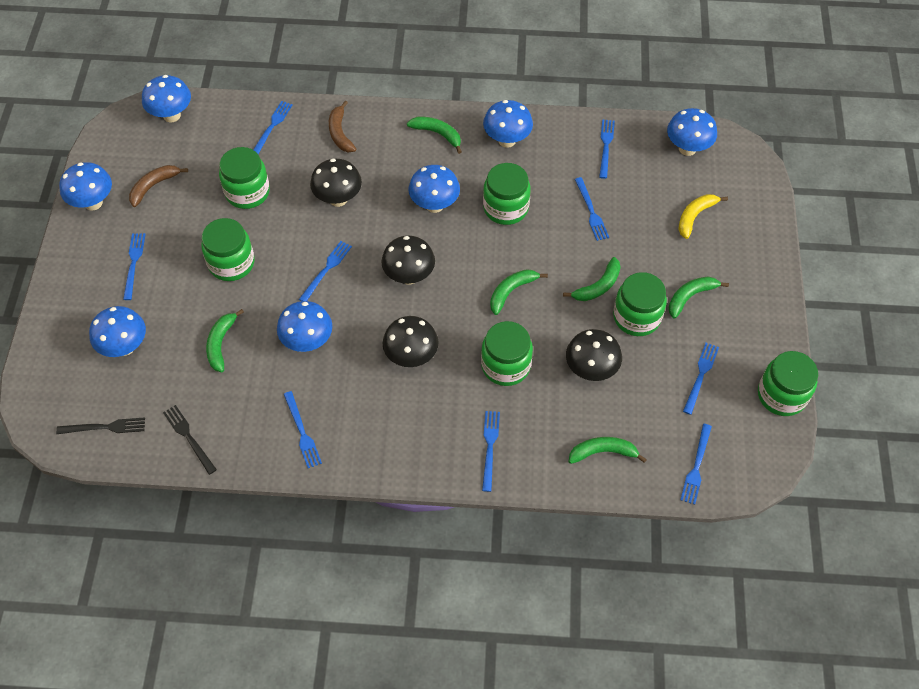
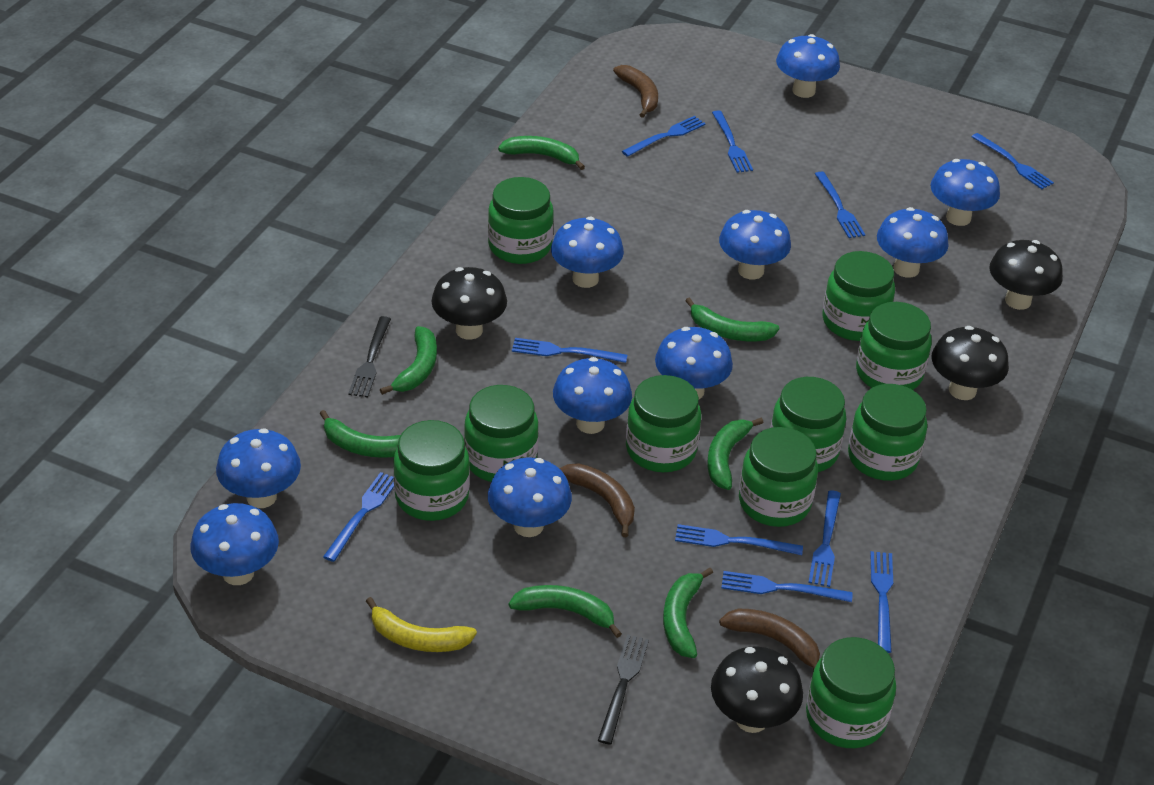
blue fork: 9 -> 10
blue mushroom: 7 -> 10
brown banana: 2 -> 3
green banana: 6 -> 7
green jar: 6 -> 10

